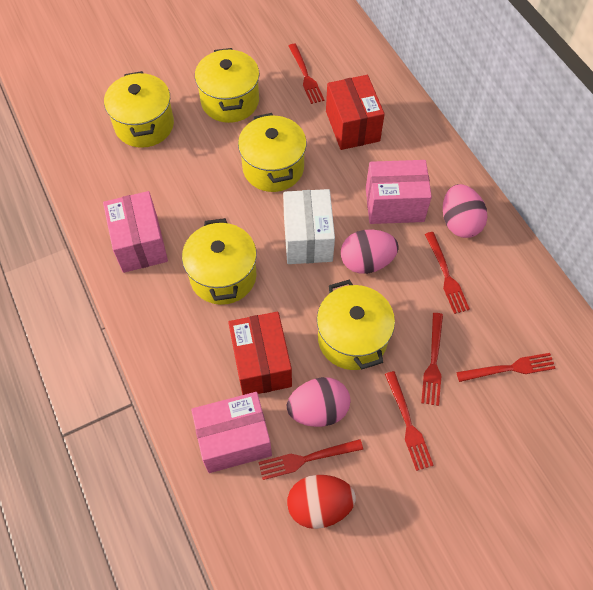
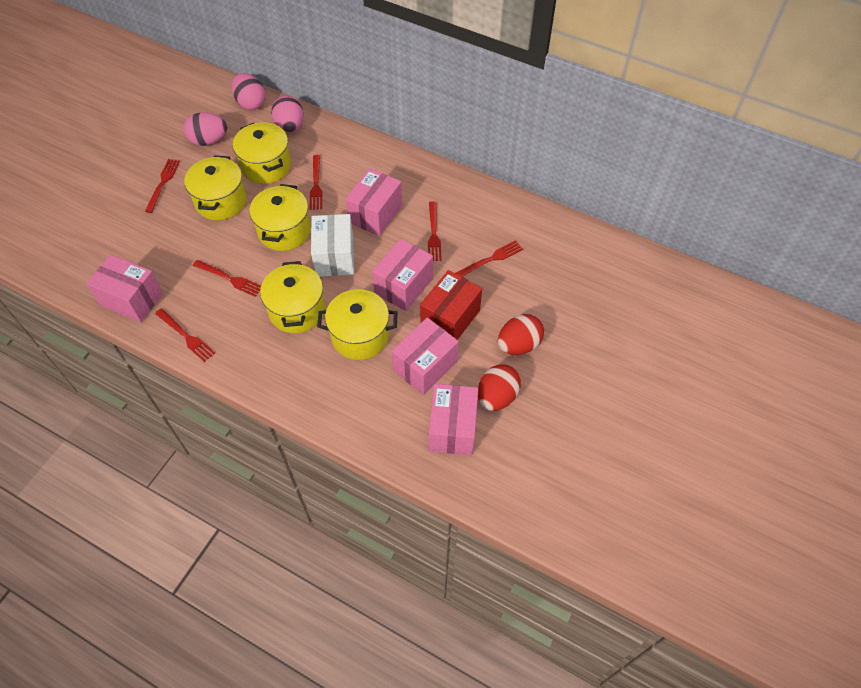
pink box: 3 -> 5
red box: 2 -> 1
red egg: 1 -> 2

